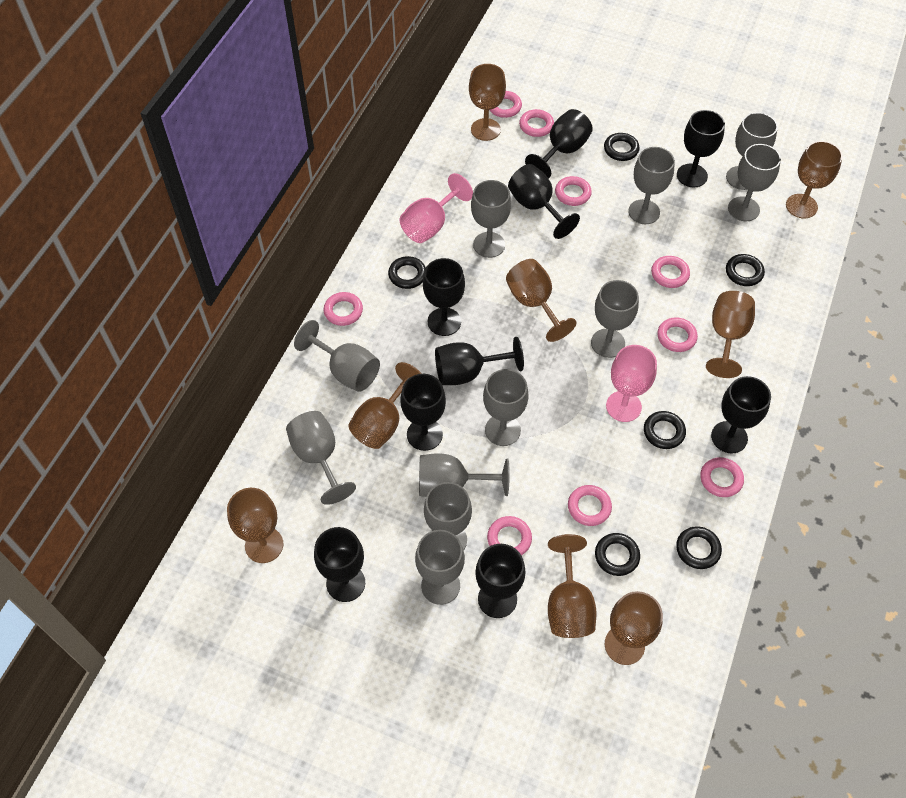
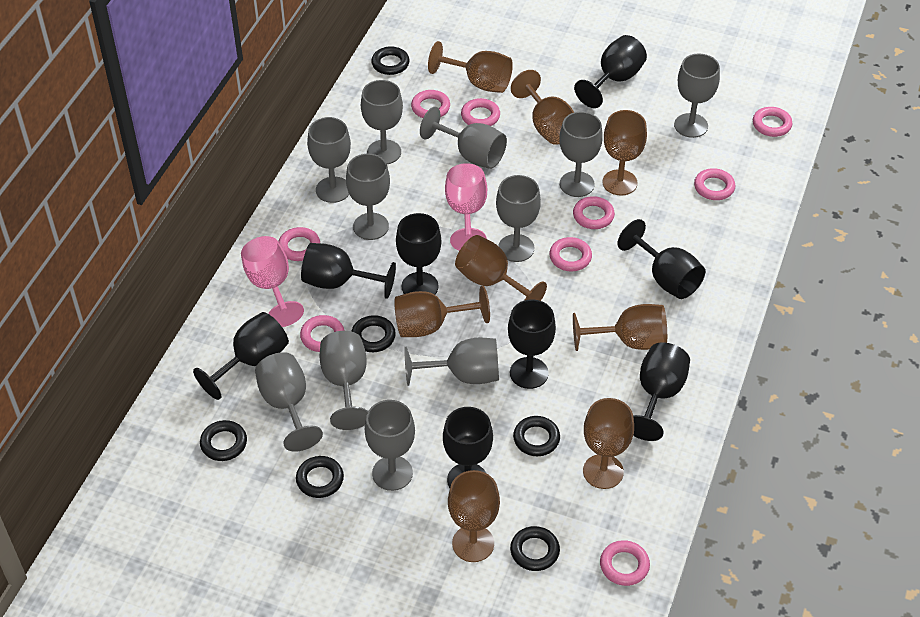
black goblet: 9 -> 8

